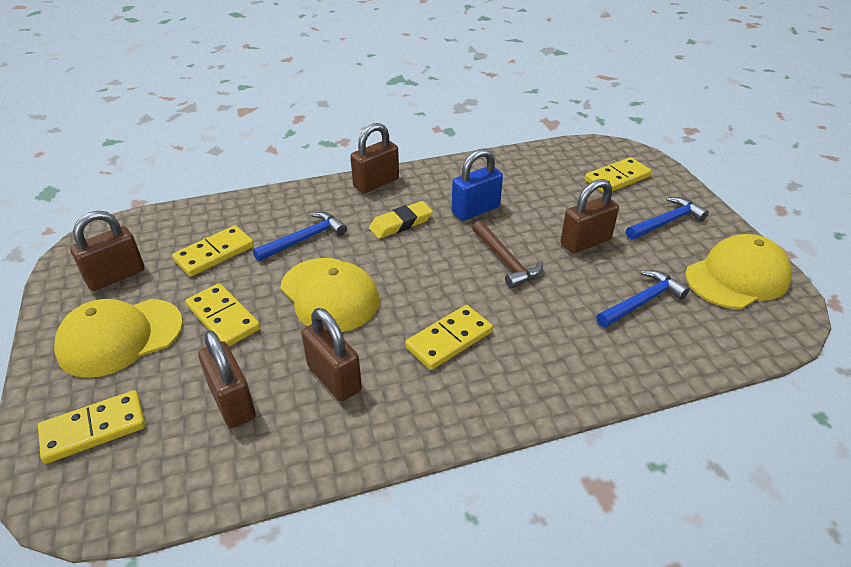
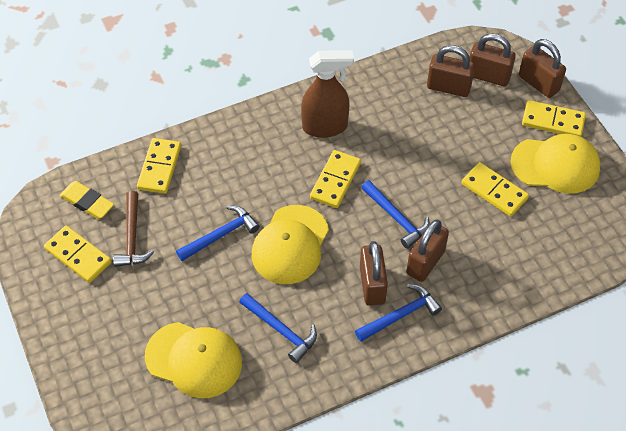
blue hammer: 3 -> 4
blue padlock: 1 -> 0
brown spray bottle: 0 -> 1

